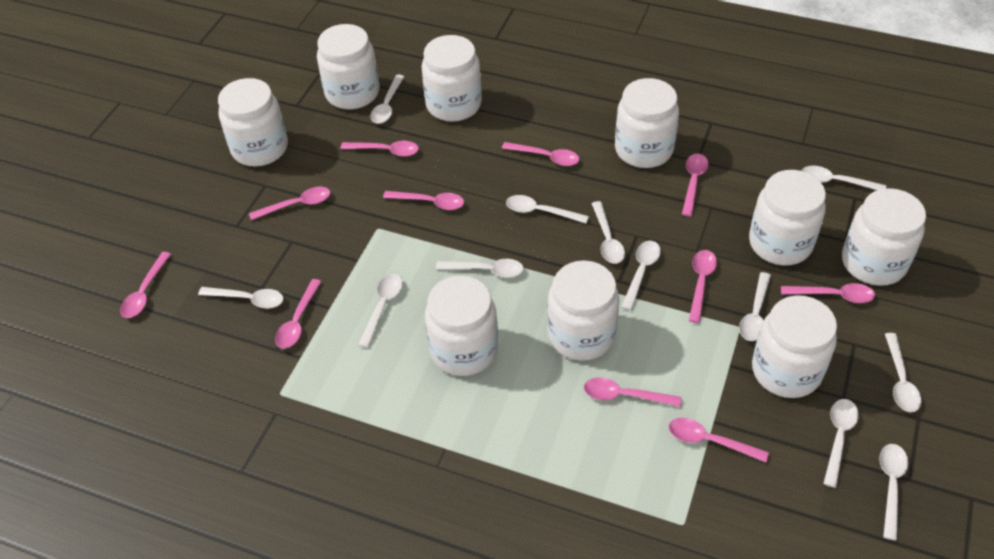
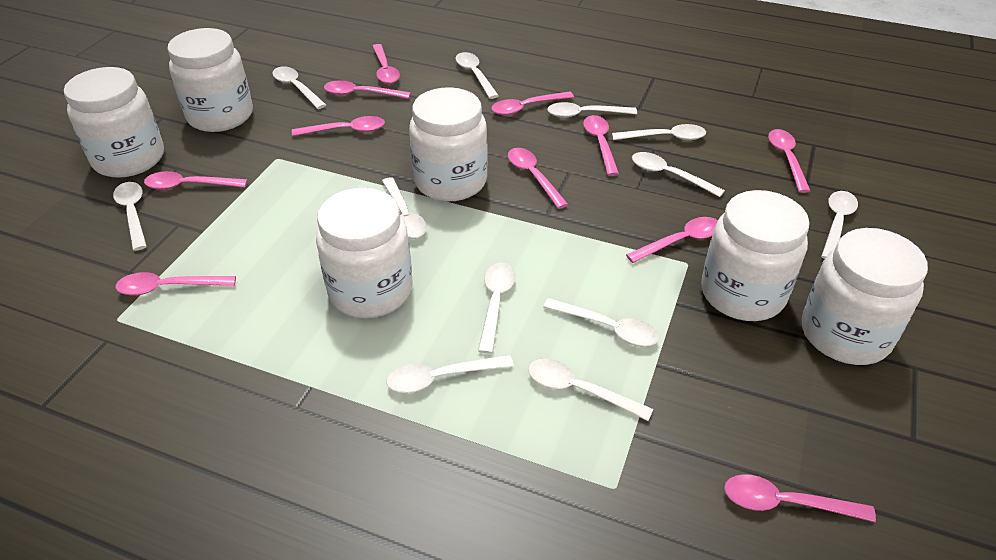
white jar: 9 -> 6

